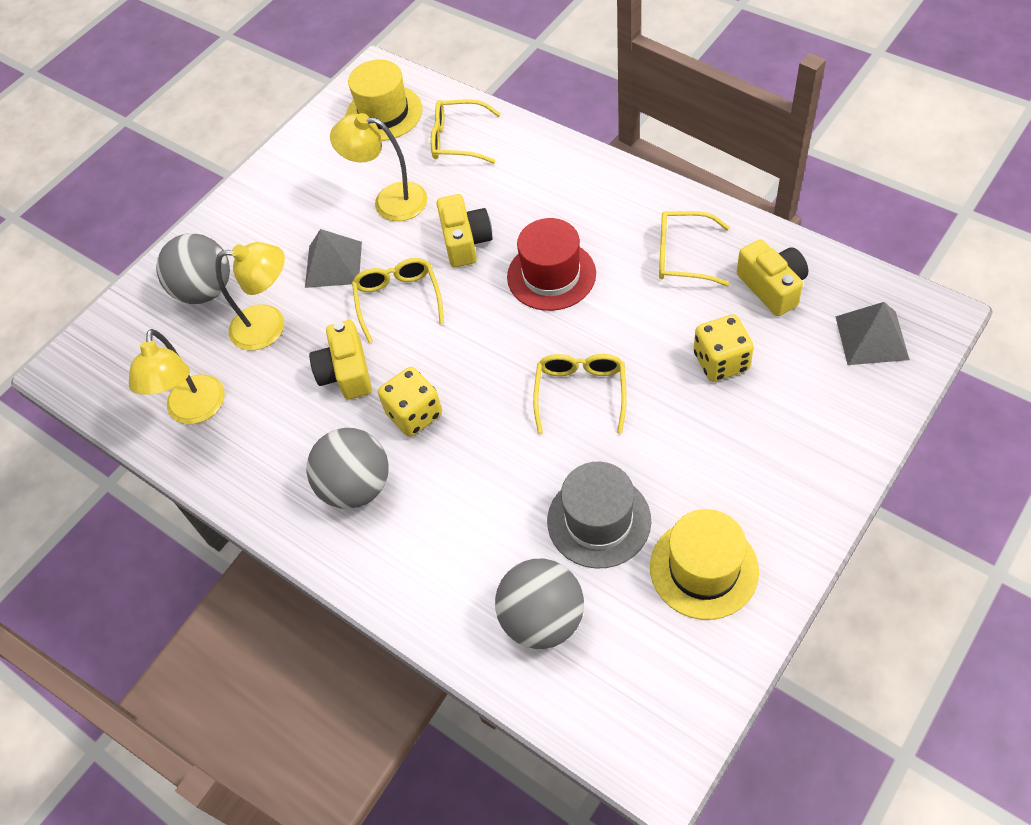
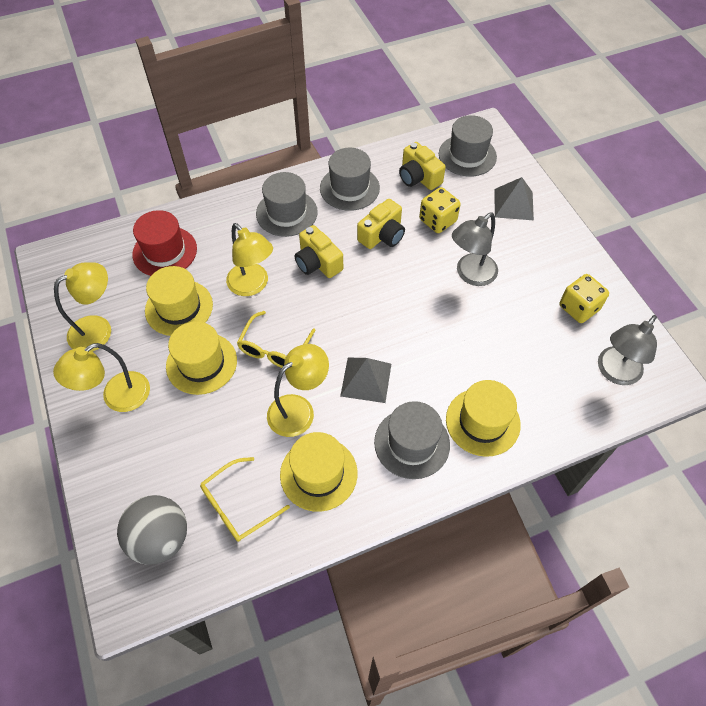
grey ball: 3 -> 1
grey hat: 1 -> 4
grey lamp: 0 -> 2
yellow glasses: 4 -> 2
yellow hat: 2 -> 4
yellow lamp: 3 -> 4

